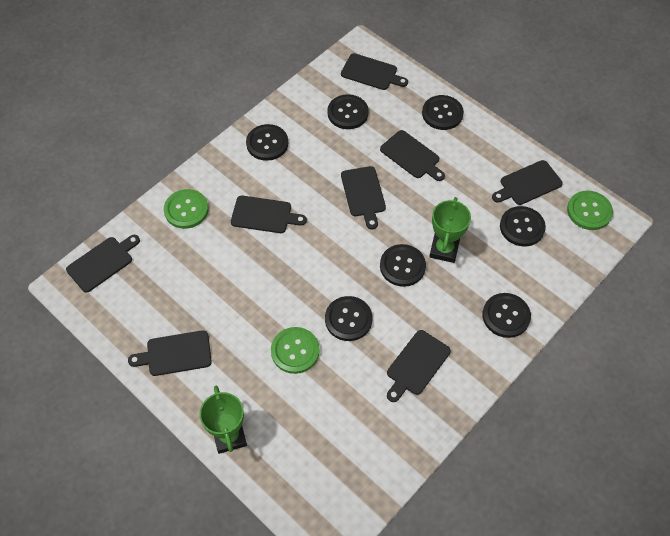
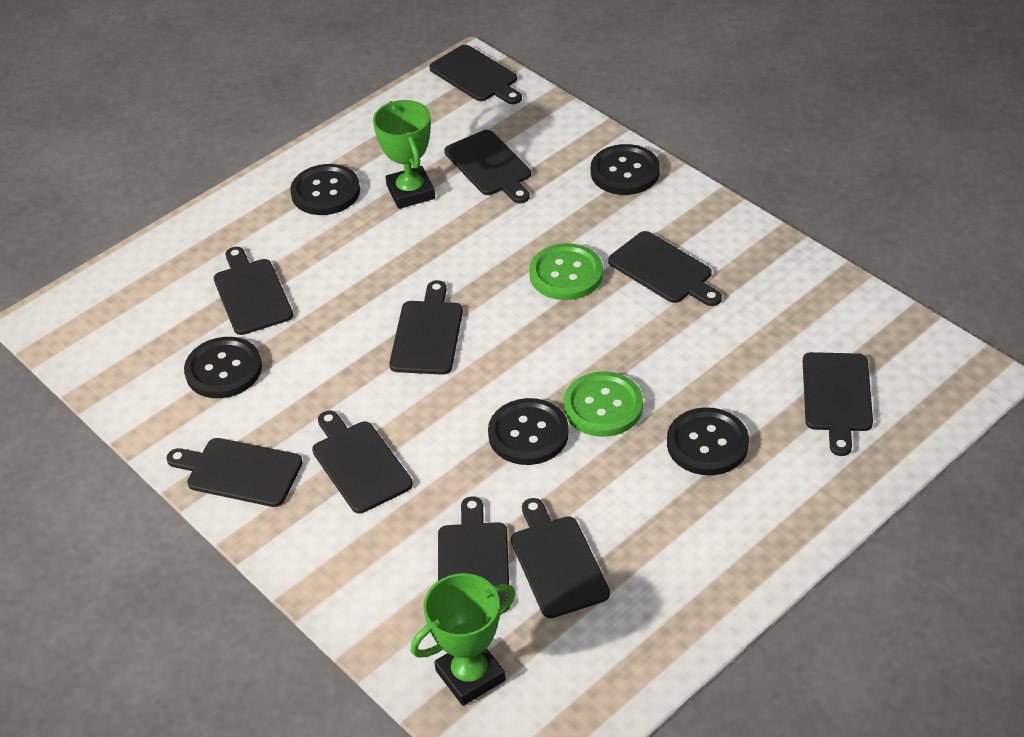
black button: 7 -> 5
black cutting board: 8 -> 10
green button: 3 -> 2

